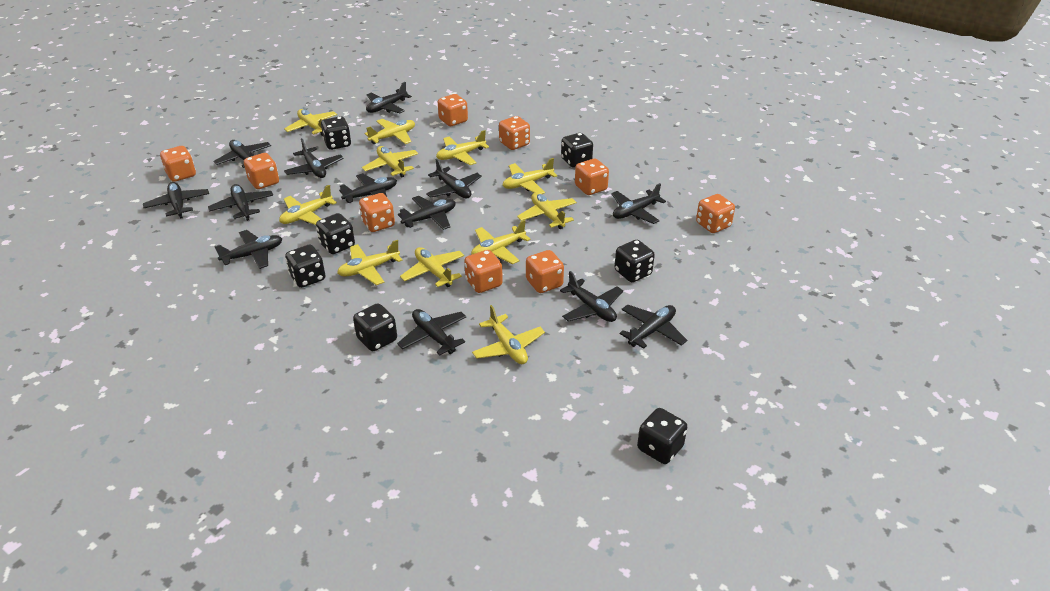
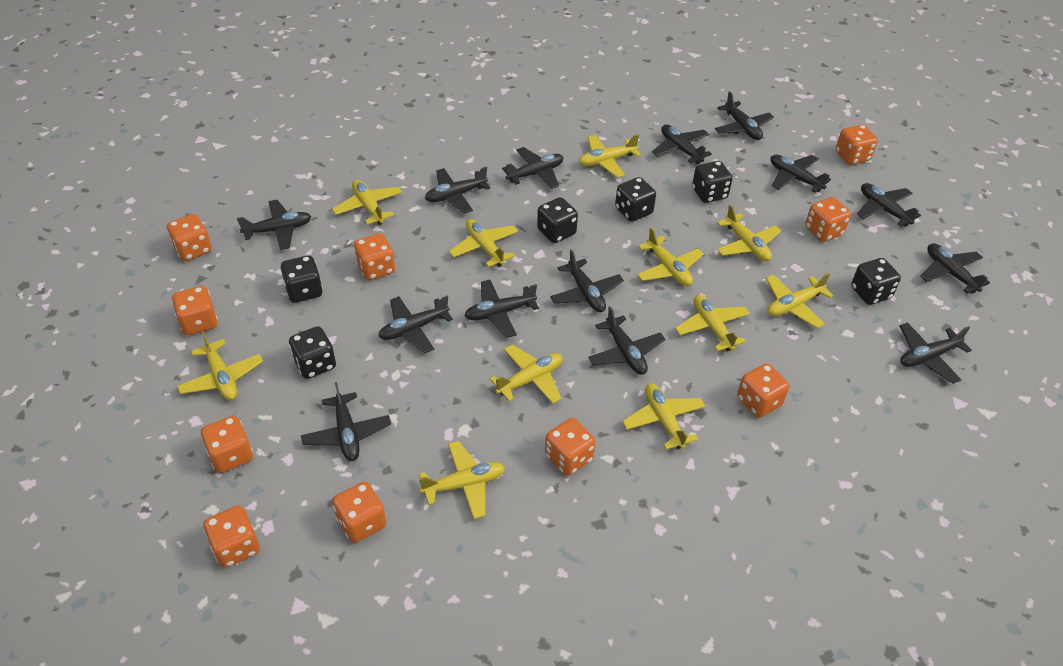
black dice: 7 -> 6
black plane: 13 -> 14
orange dice: 9 -> 10

